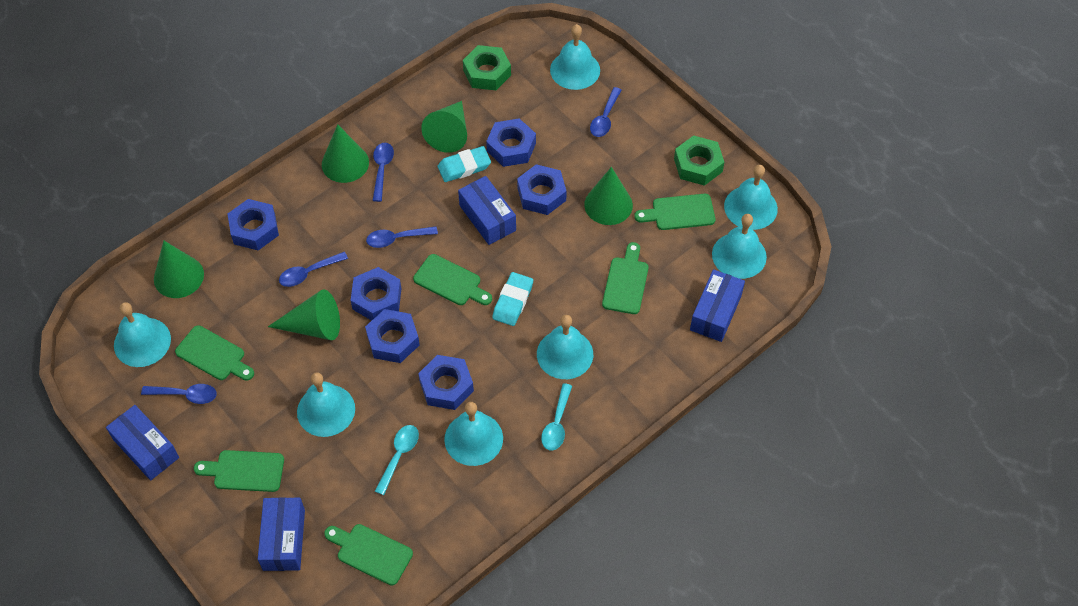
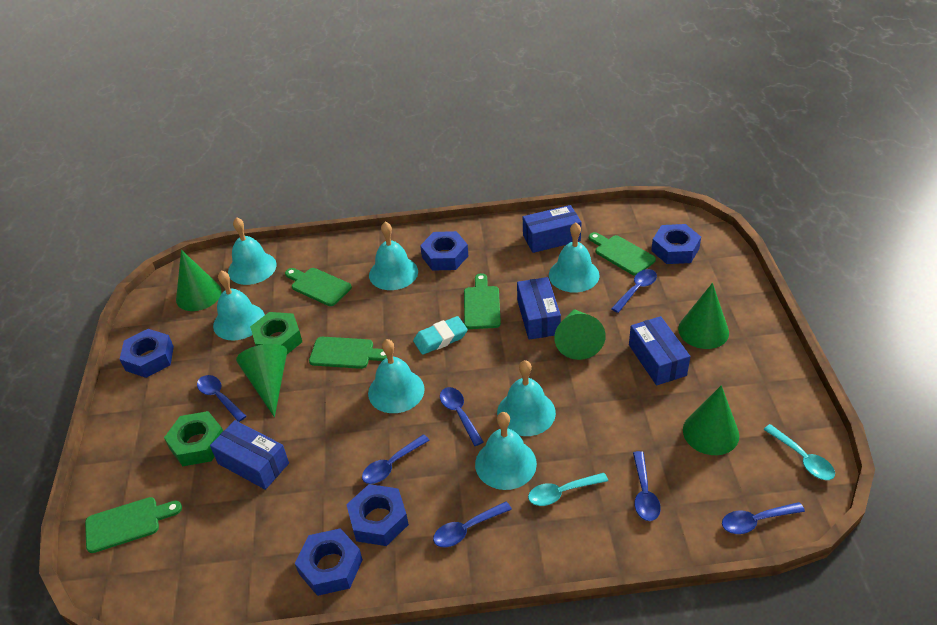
blue nut: 6 -> 5
blue spoon: 5 -> 7
green cutting board: 6 -> 5
turquoise eraser: 2 -> 1

